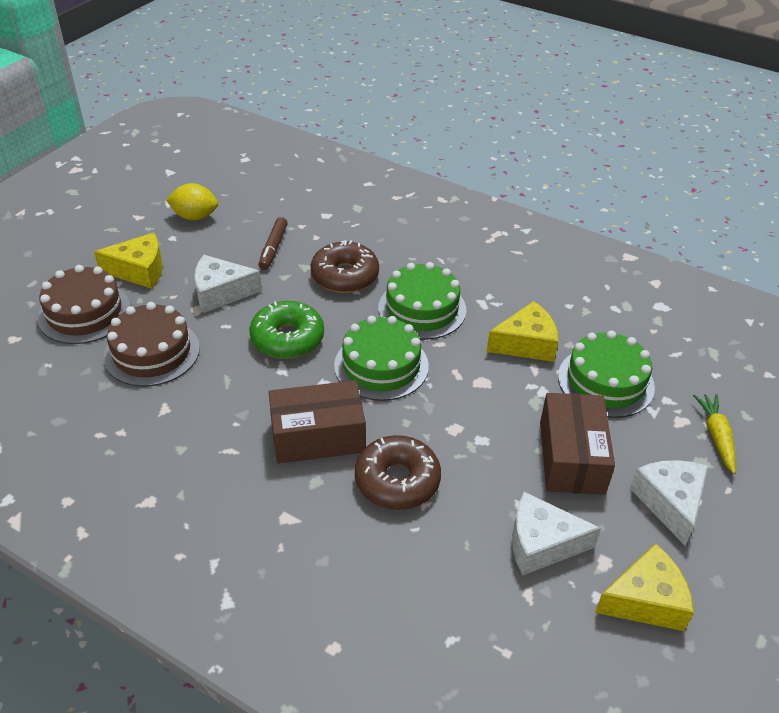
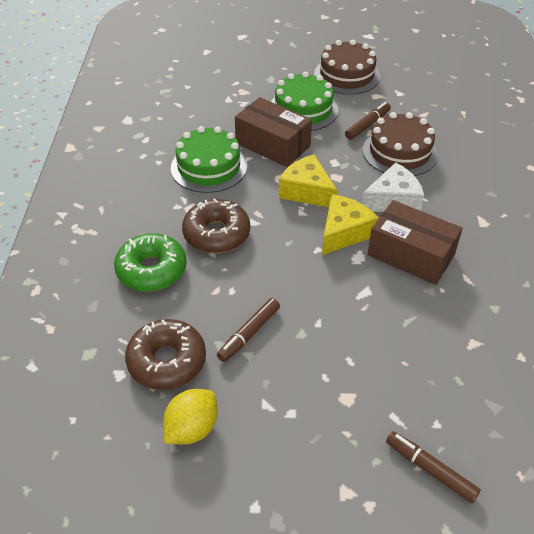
brown marker: 1 -> 3
green cake: 3 -> 2
white cheese: 3 -> 1
yellow carrot: 1 -> 0
yellow cheese: 3 -> 2

